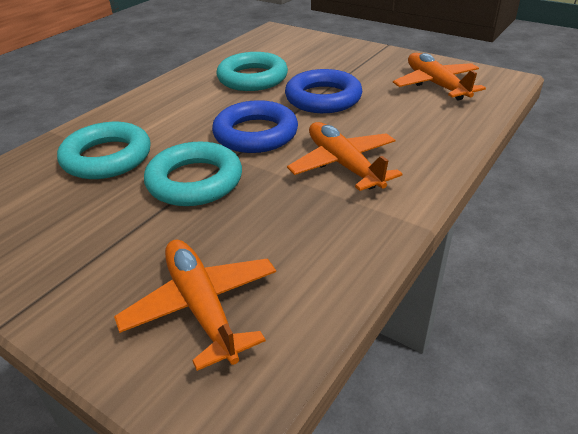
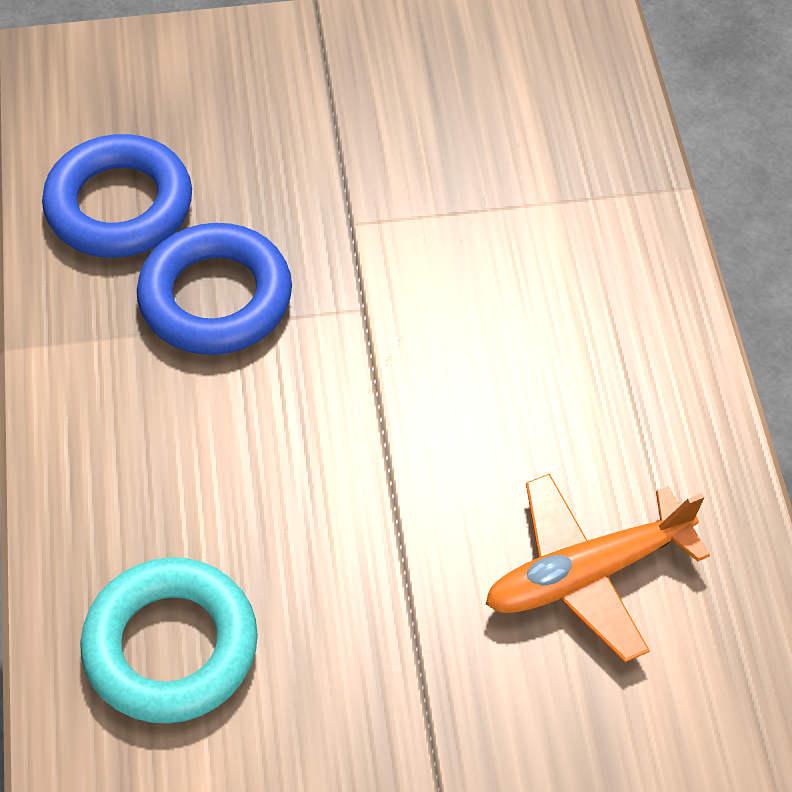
orange plane: 3 -> 1
turquoise ring: 3 -> 1

